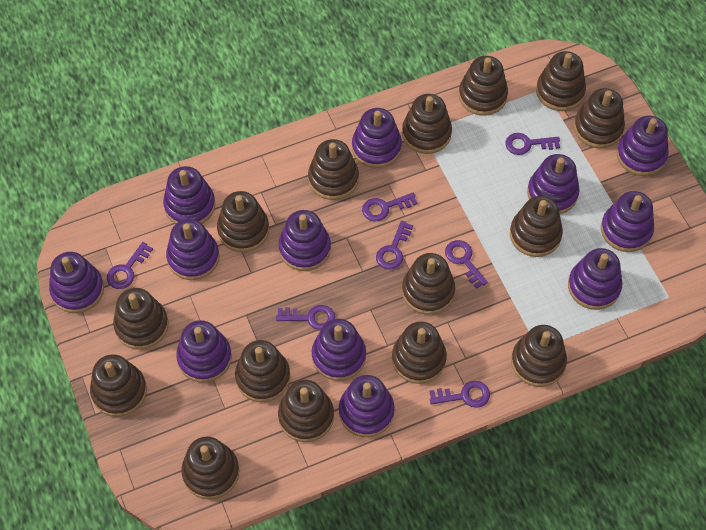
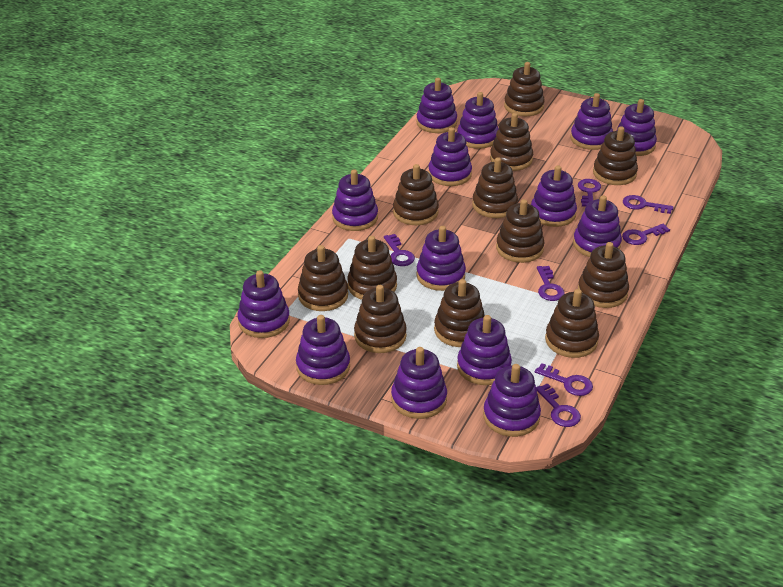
brown stacking toy: 15 -> 12
purple stacking toy: 12 -> 14

